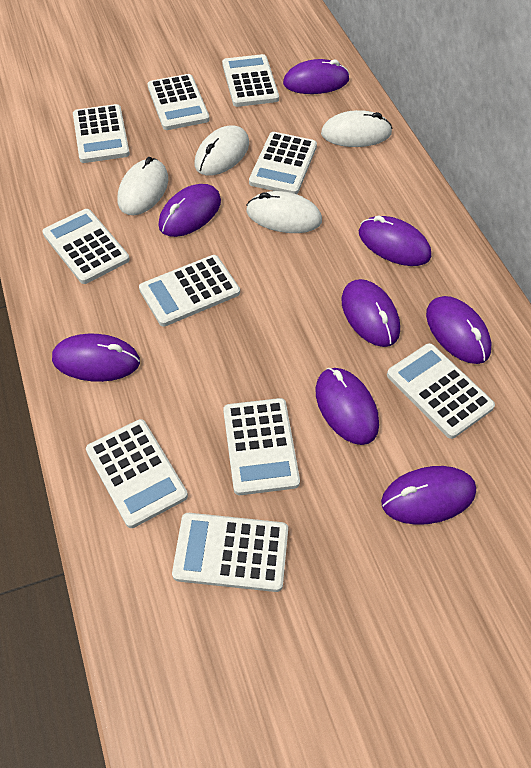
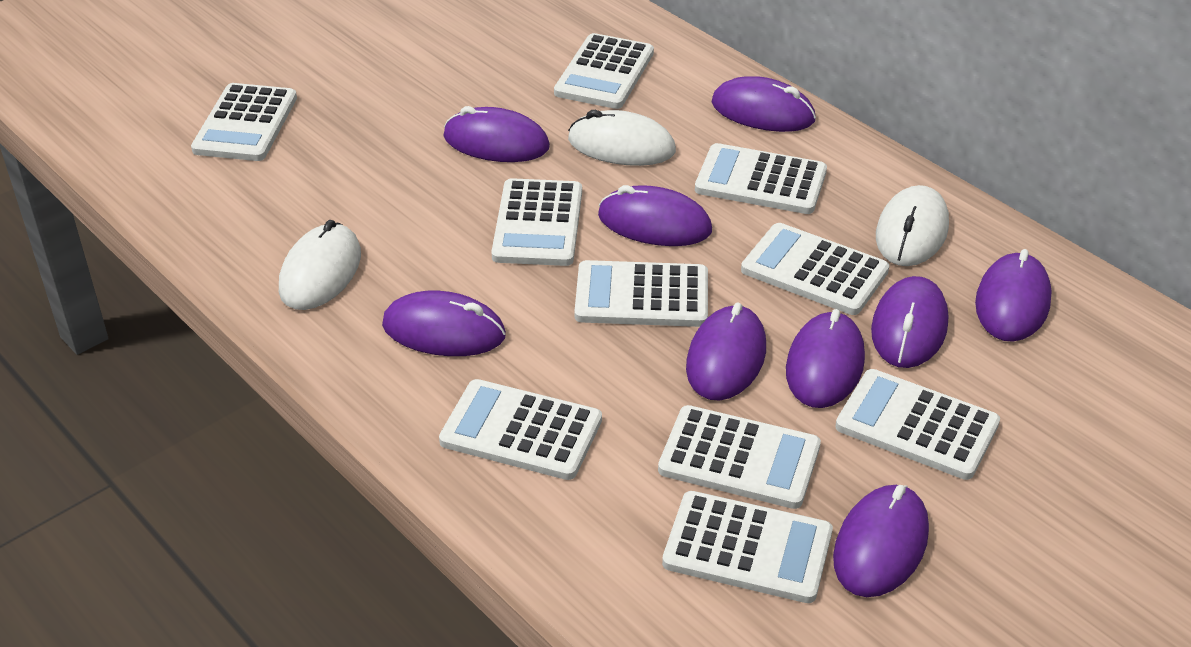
purple mouse: 8 -> 9
white mouse: 4 -> 3

